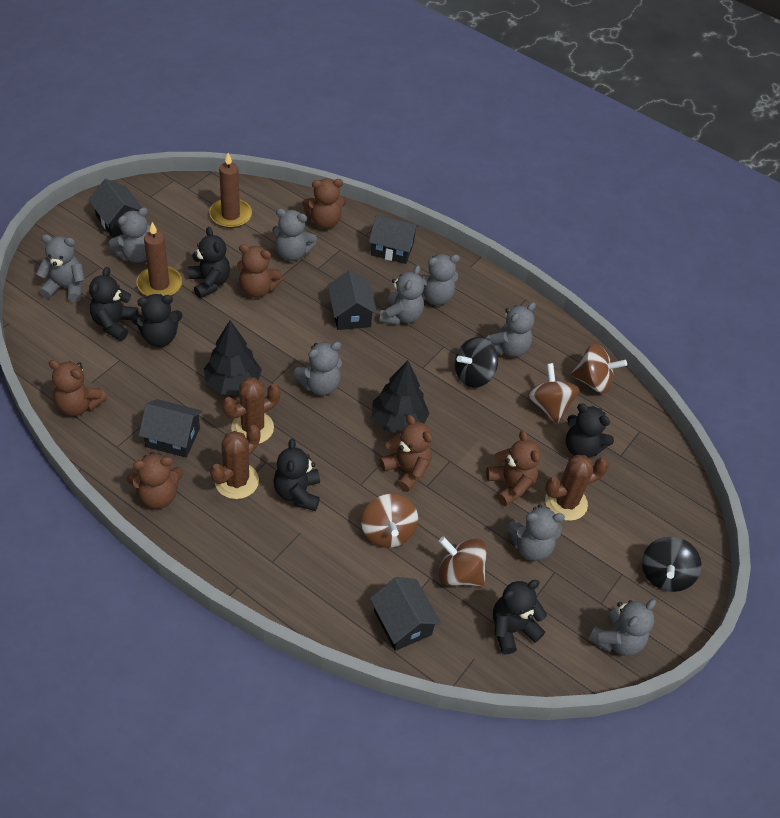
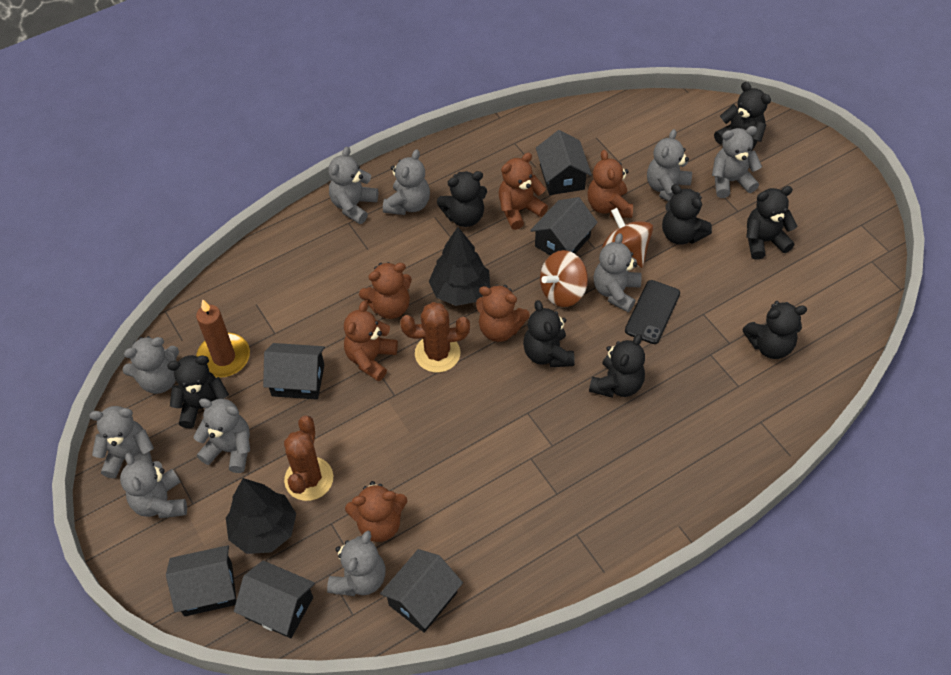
black house: 5 -> 6
black phone: 0 -> 1
black spinning top: 2 -> 0
black teddy bear: 6 -> 8
brown cactus: 3 -> 2
brown candle: 2 -> 1
brown spinning top: 4 -> 2
grey teddy bear: 9 -> 10

